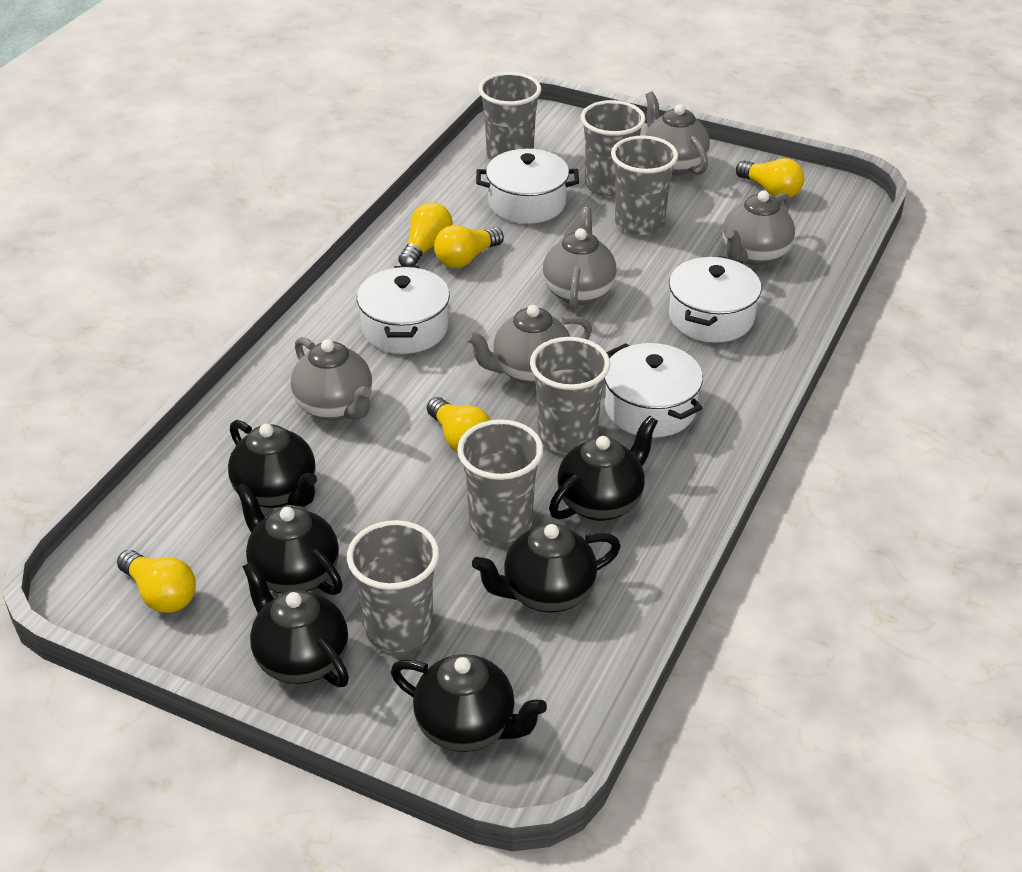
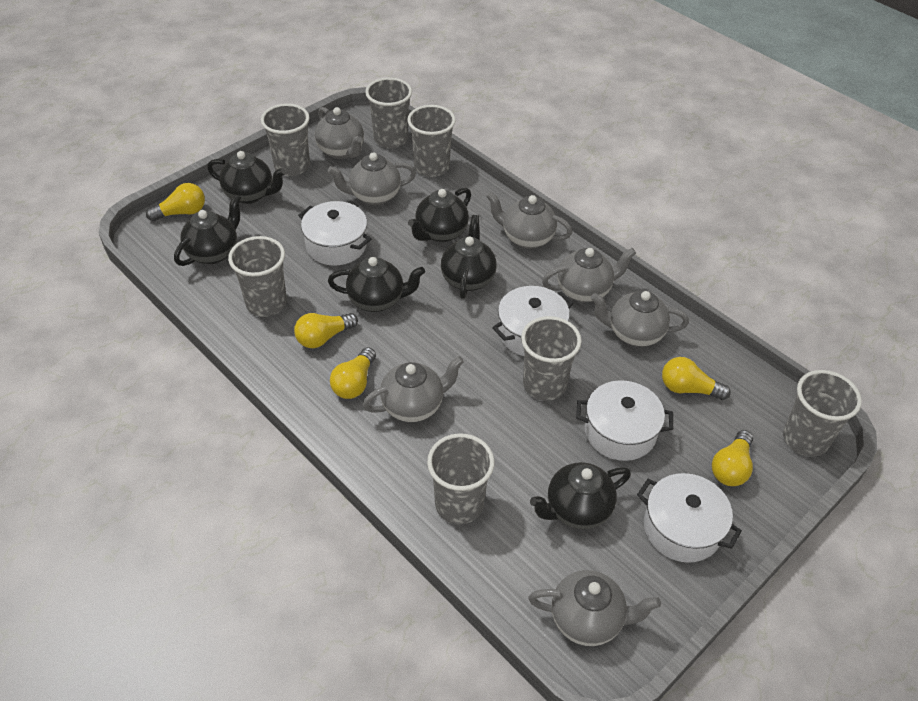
grey cup: 6 -> 7
grey teapot: 5 -> 7

